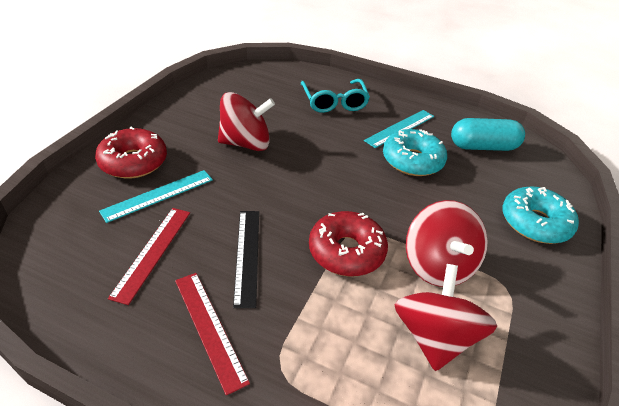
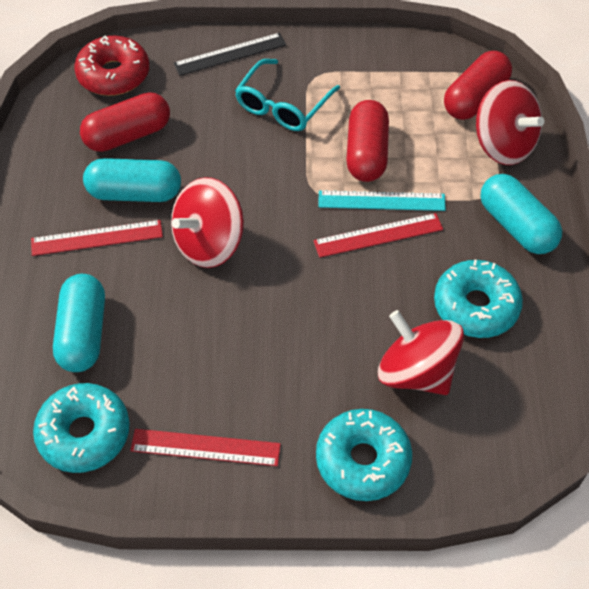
red capsule: 0 -> 3
red donut: 2 -> 1
red ruler: 2 -> 3
turquoise capsule: 1 -> 3
turquoise donut: 2 -> 3
turquoise ruler: 2 -> 1

